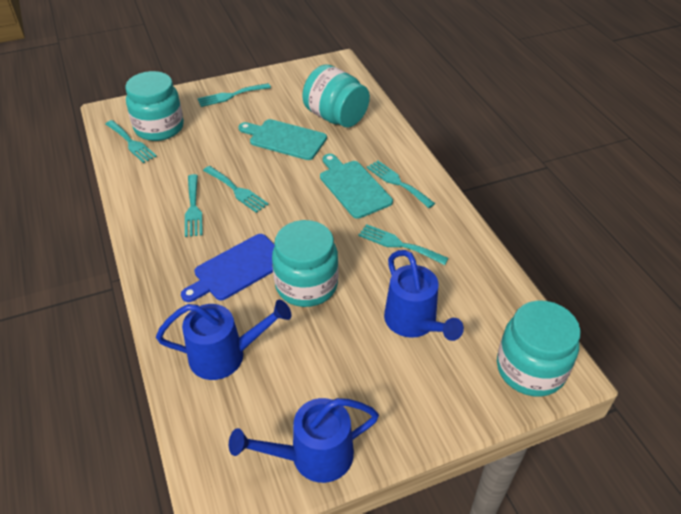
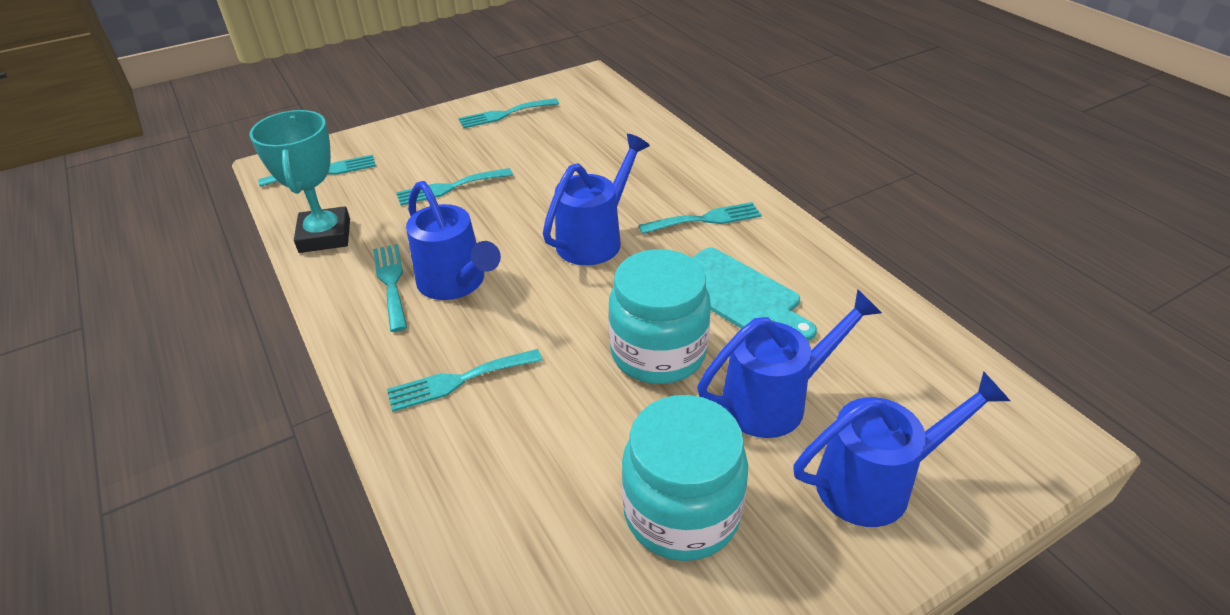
blue cutting board: 1 -> 0
blue watering can: 3 -> 4
turquoise cutting board: 2 -> 1
turquoise jar: 4 -> 2
turquoise trophy: 0 -> 1

